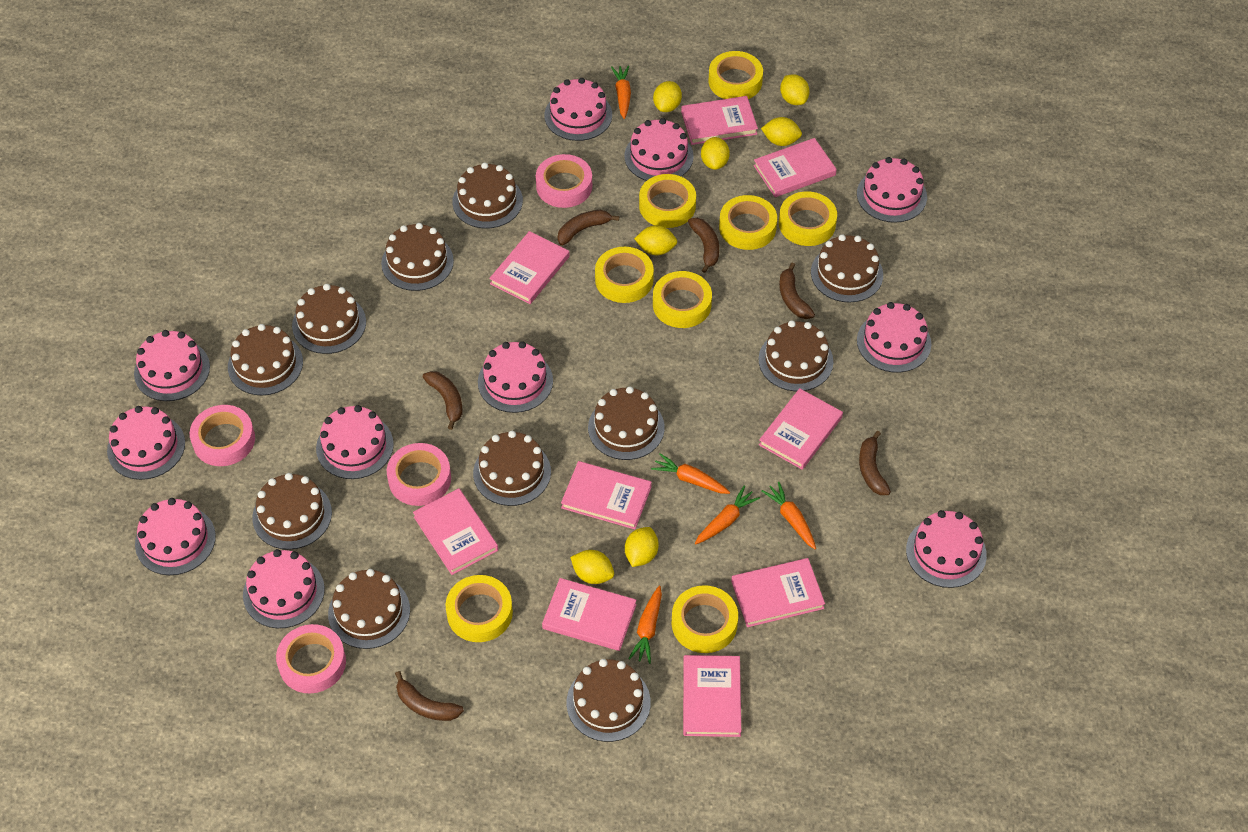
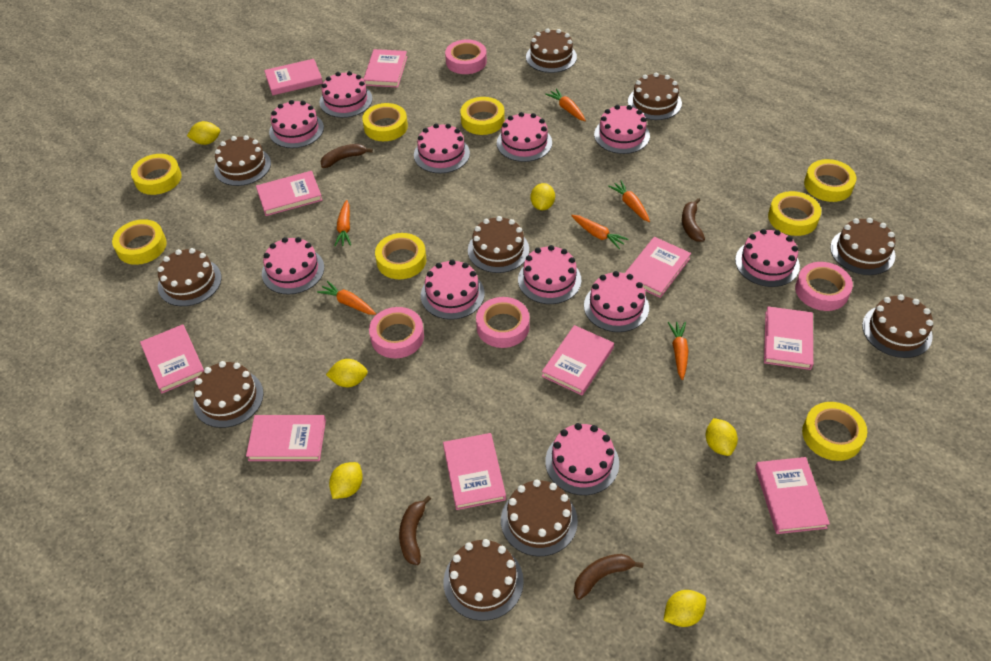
brown banana: 6 -> 4
brown cake: 11 -> 10
orange carrot: 5 -> 6
pink book: 9 -> 10
yellow lemon: 7 -> 6

